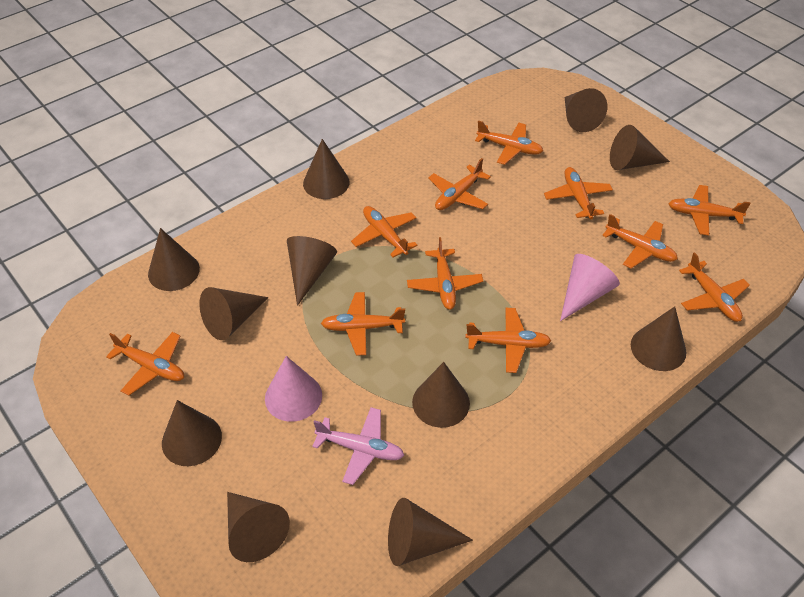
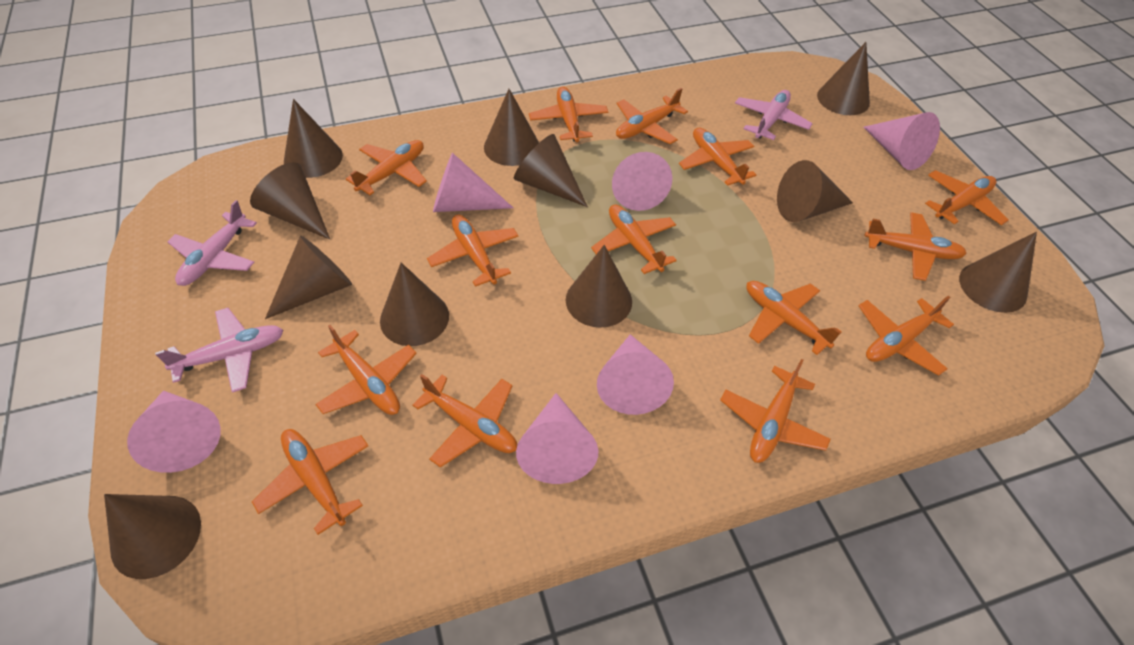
orange plane: 11 -> 14
pink cone: 2 -> 6
pink plane: 1 -> 3

